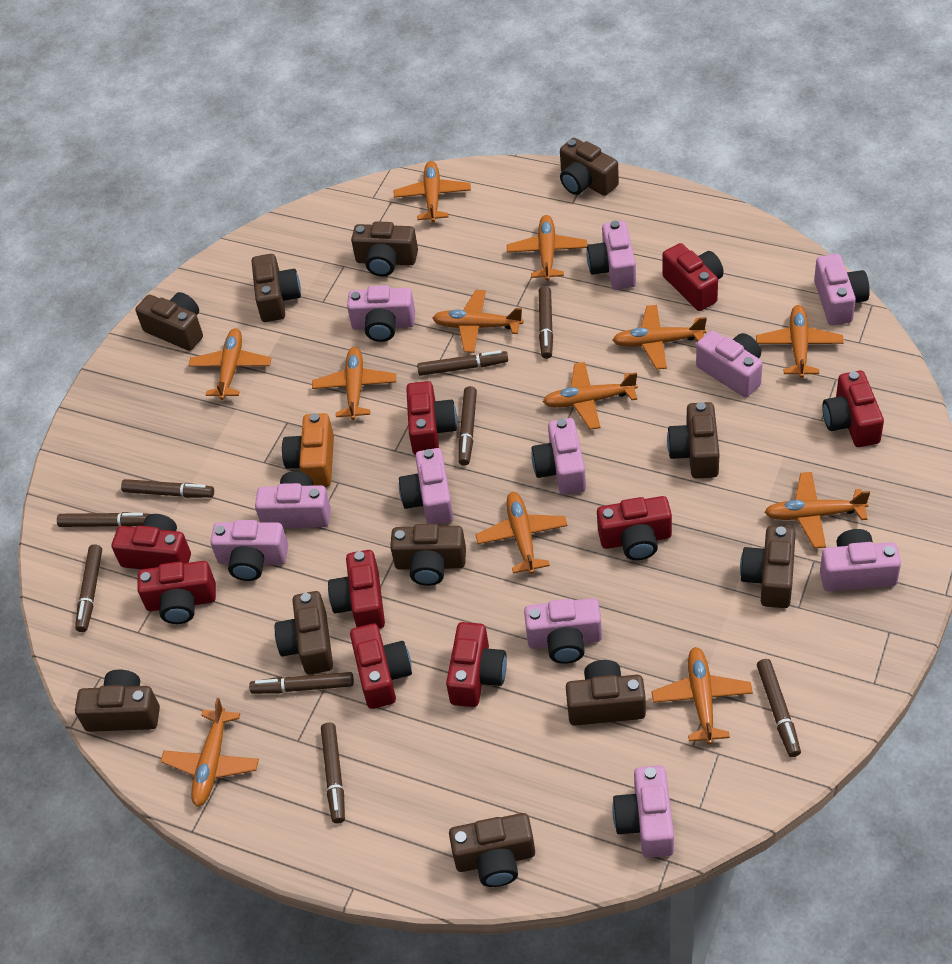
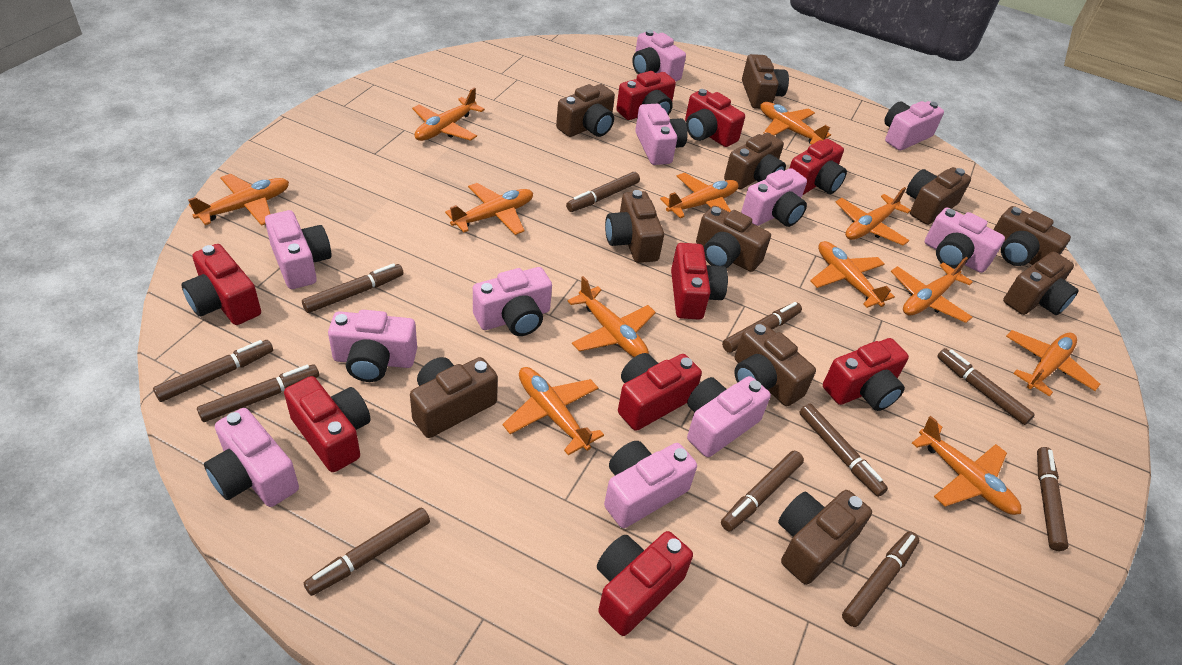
brown marker: 9 -> 11
orange camera: 1 -> 0

